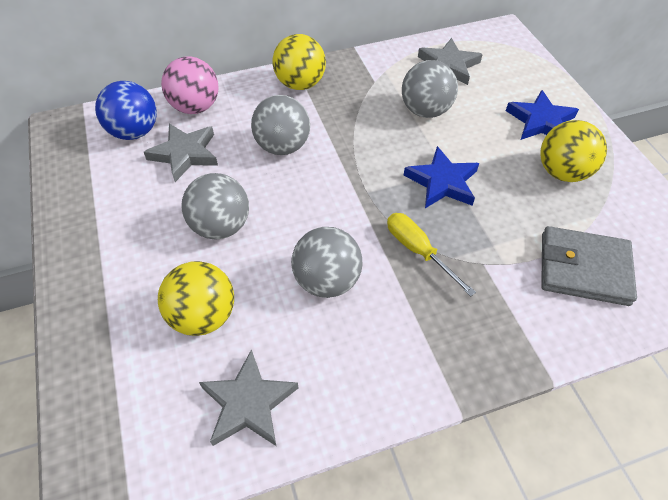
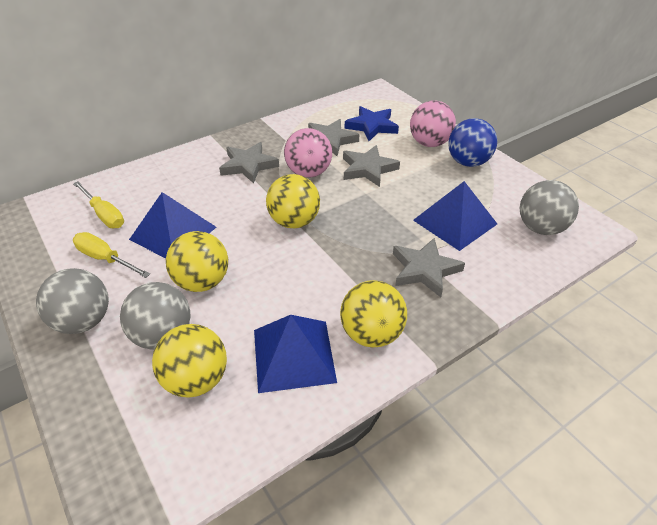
blue pyramid: 0 -> 3
blue star: 2 -> 1
grey ball: 4 -> 3
grey star: 3 -> 4
grey wallet: 1 -> 0
pink ball: 1 -> 2
yellow ball: 3 -> 4
yellow screwdriver: 1 -> 2

